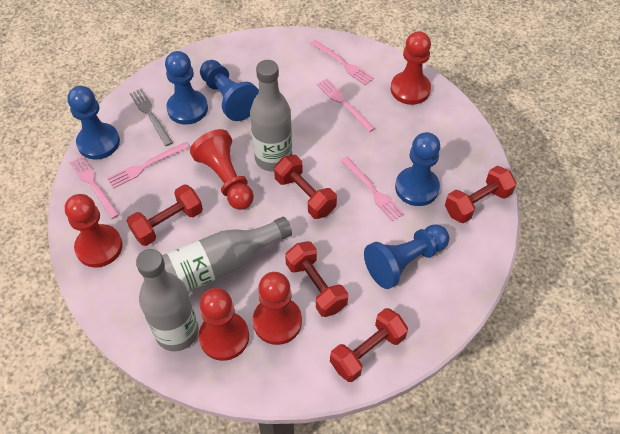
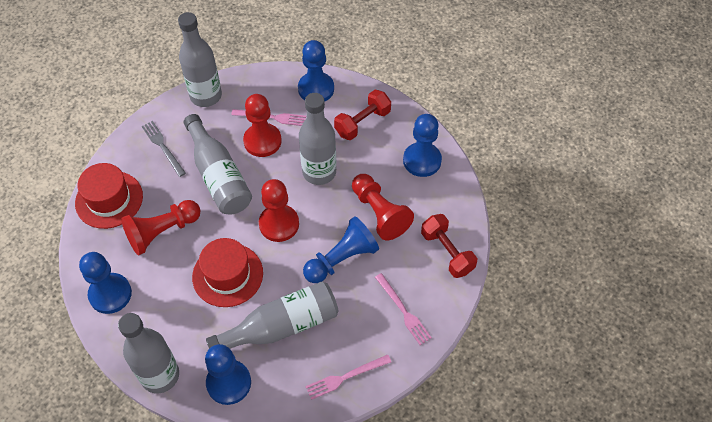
grey bottle: 3 -> 5
pink fork: 5 -> 3
red dumbbell: 5 -> 2
red hat: 0 -> 2
red pawn: 5 -> 4

